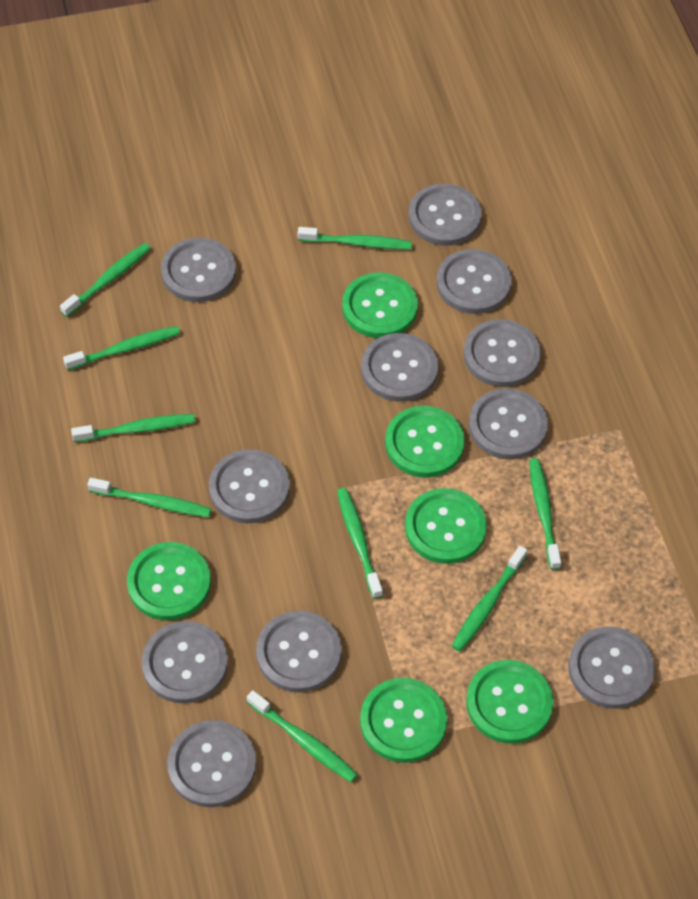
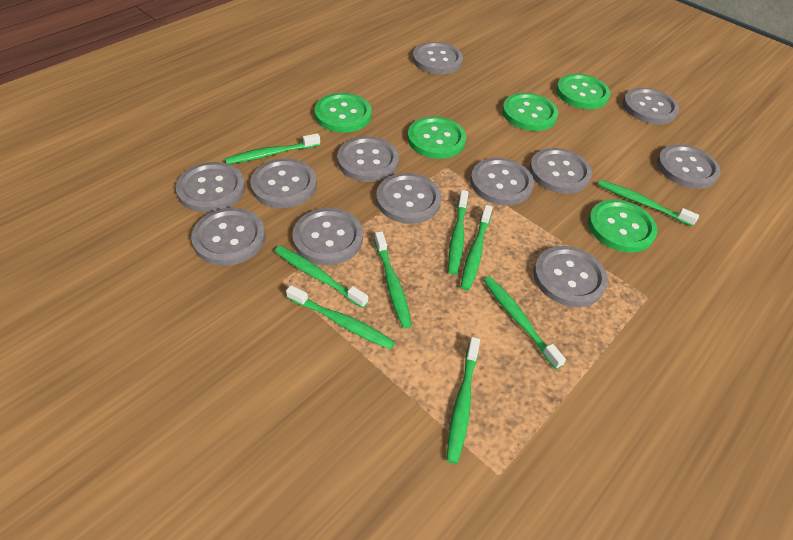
green button: 6 -> 5
grey button: 11 -> 12

